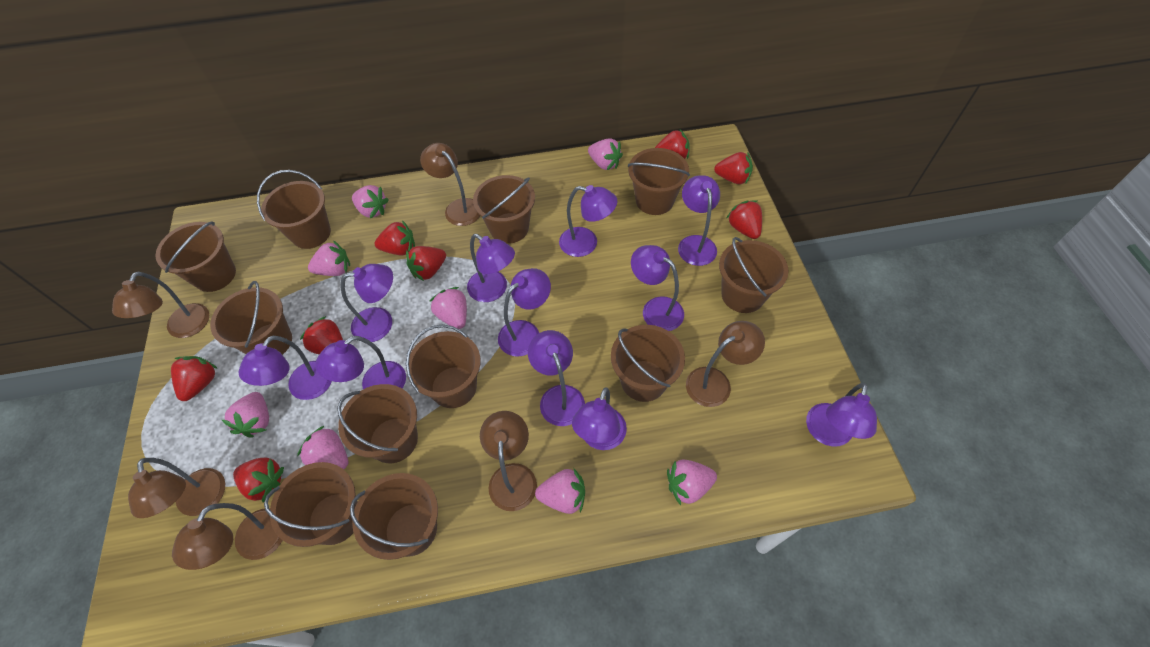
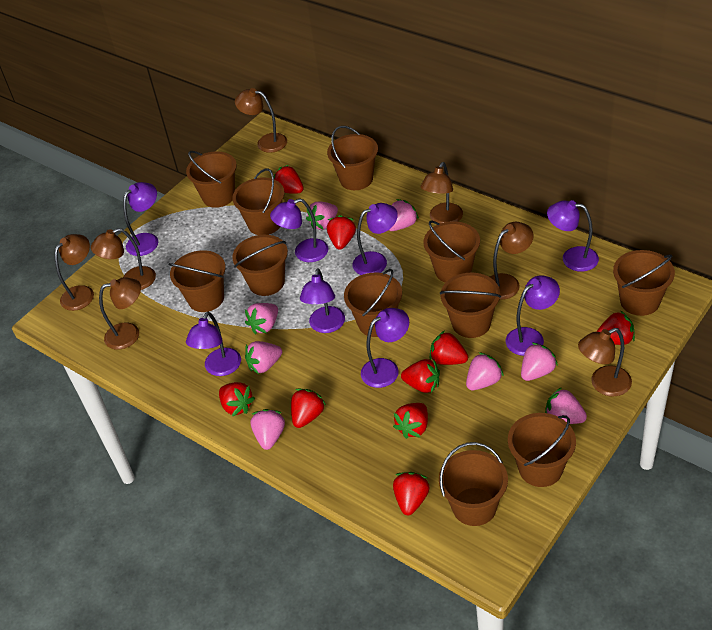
brown lamp: 6 -> 7
purple lamp: 11 -> 8
red strawberry: 8 -> 9

